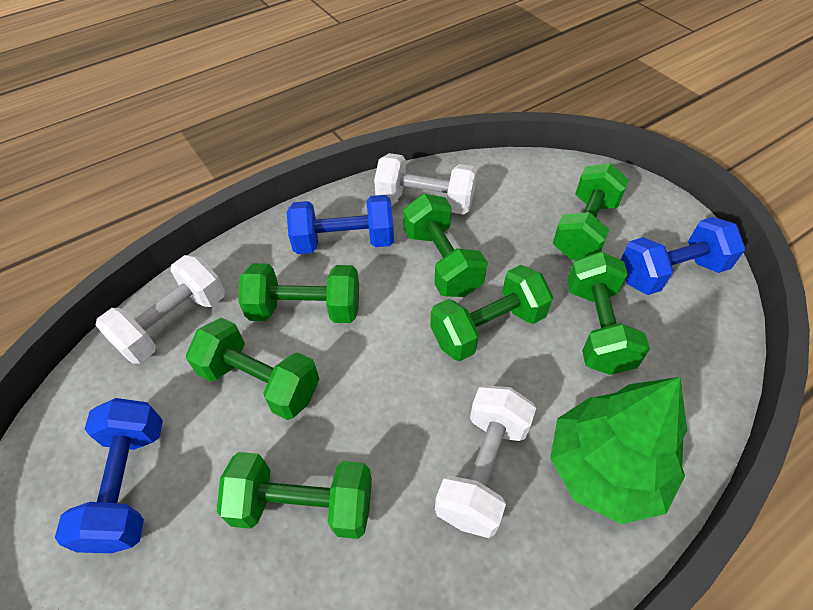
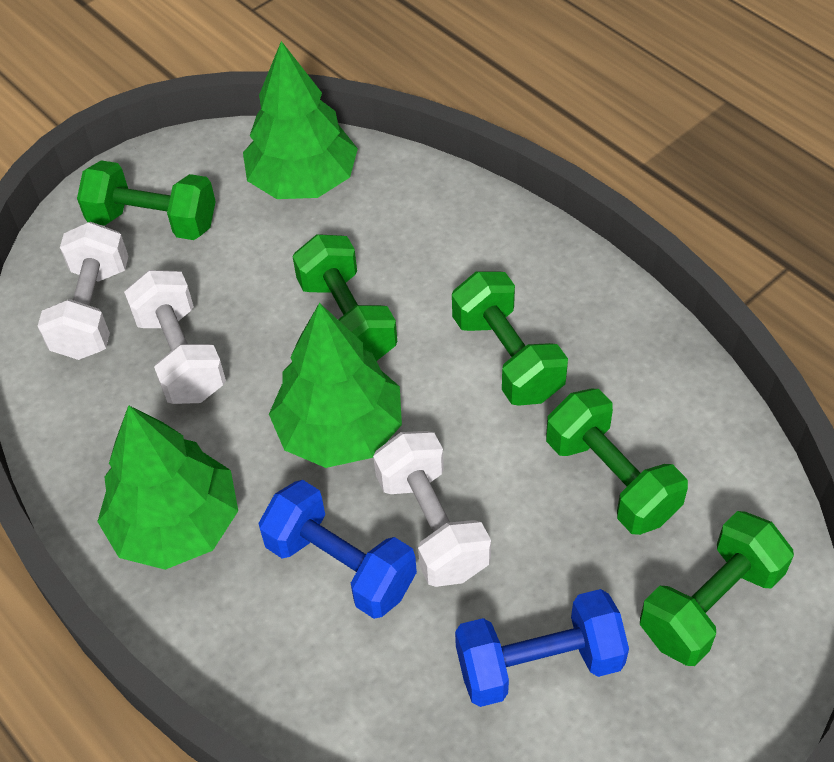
blue dumbbell: 3 -> 2
green dumbbell: 7 -> 5
green tree: 1 -> 3

